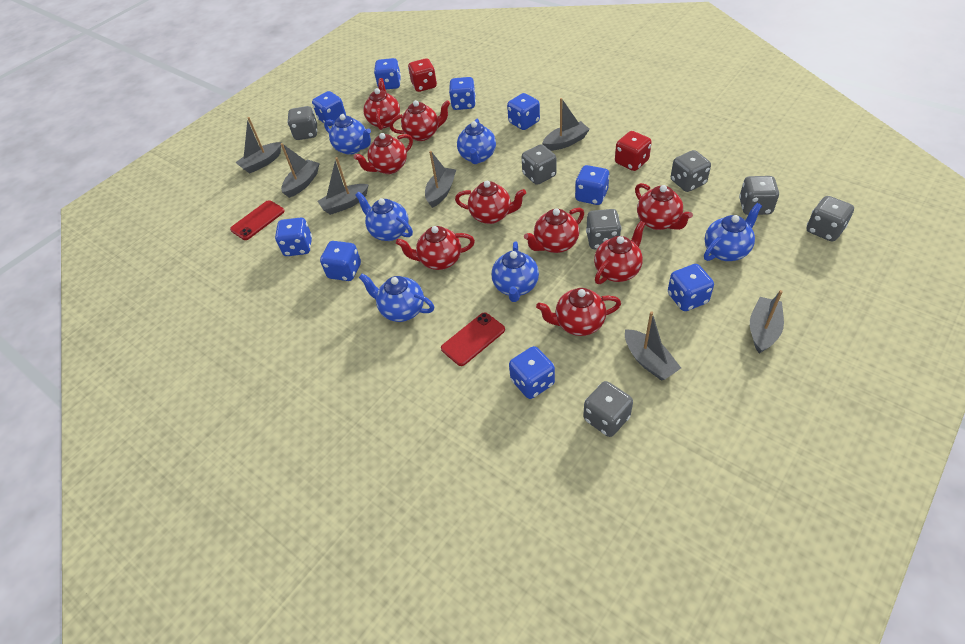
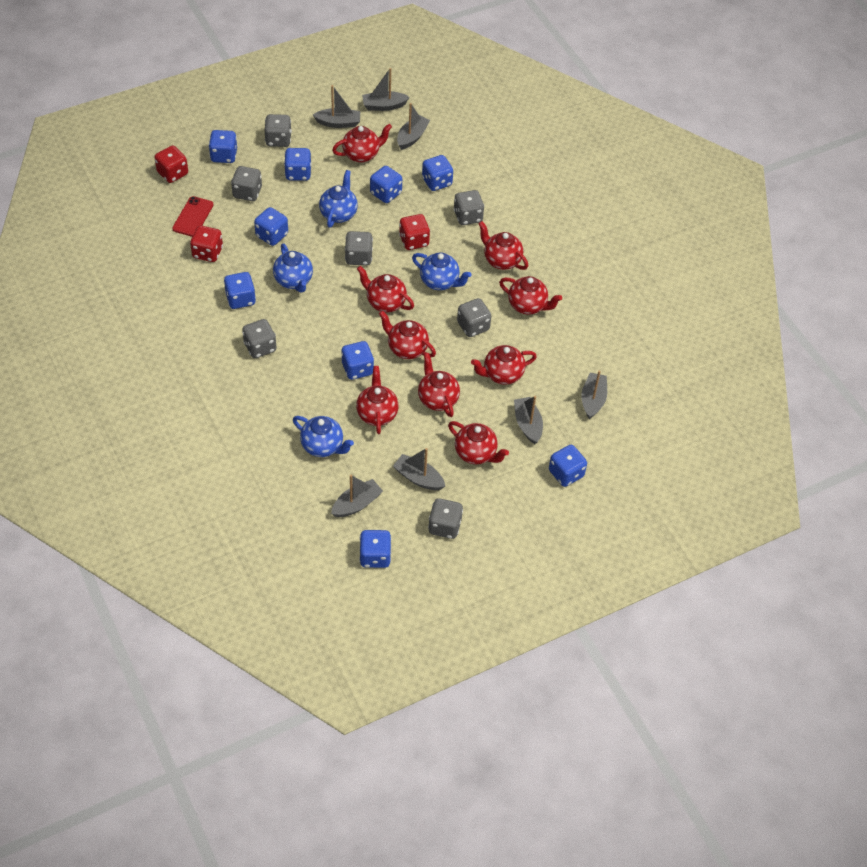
blue teapot: 6 -> 4
red dice: 2 -> 3
red phone: 2 -> 1

